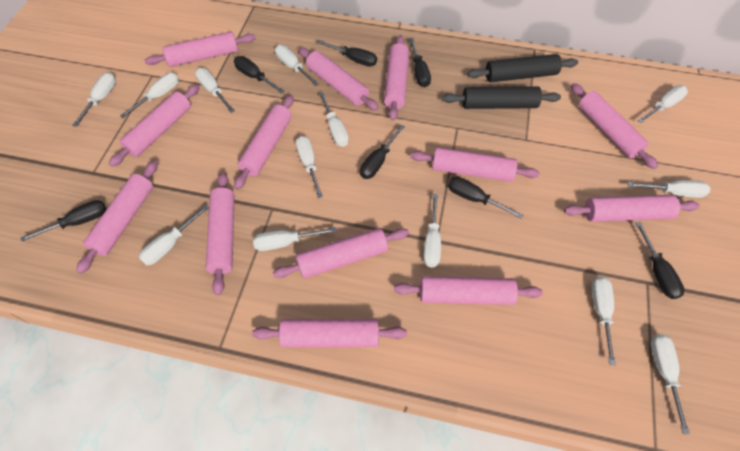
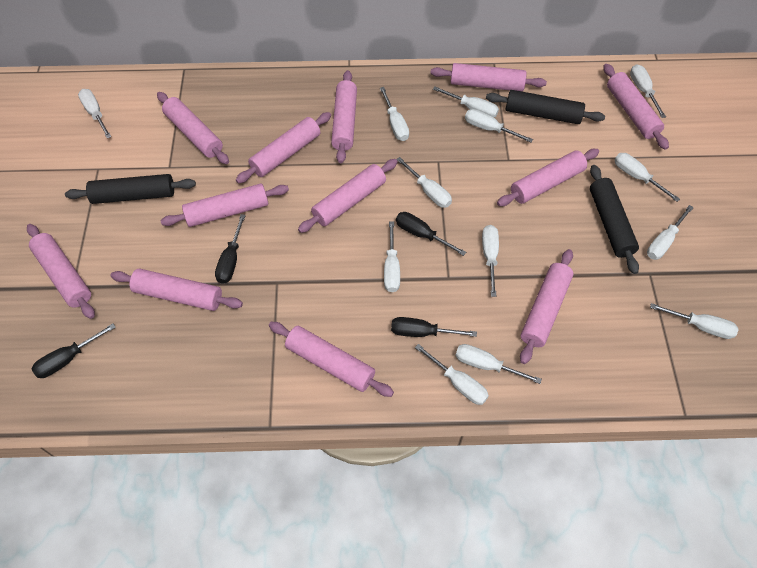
black rolling pin: 2 -> 3
black screwdriver: 7 -> 4
pink rolling pin: 13 -> 12

